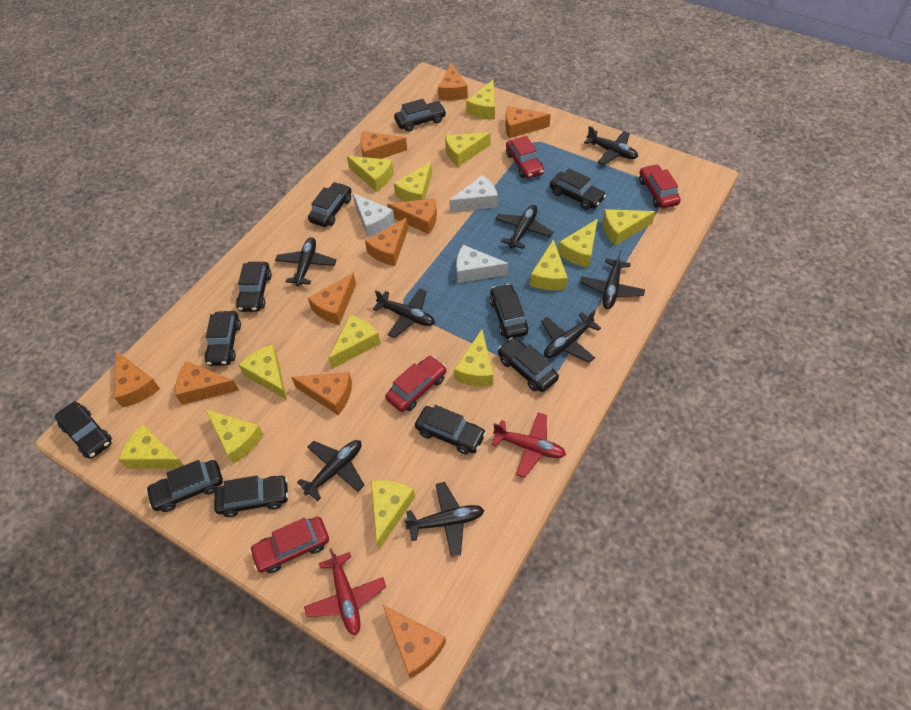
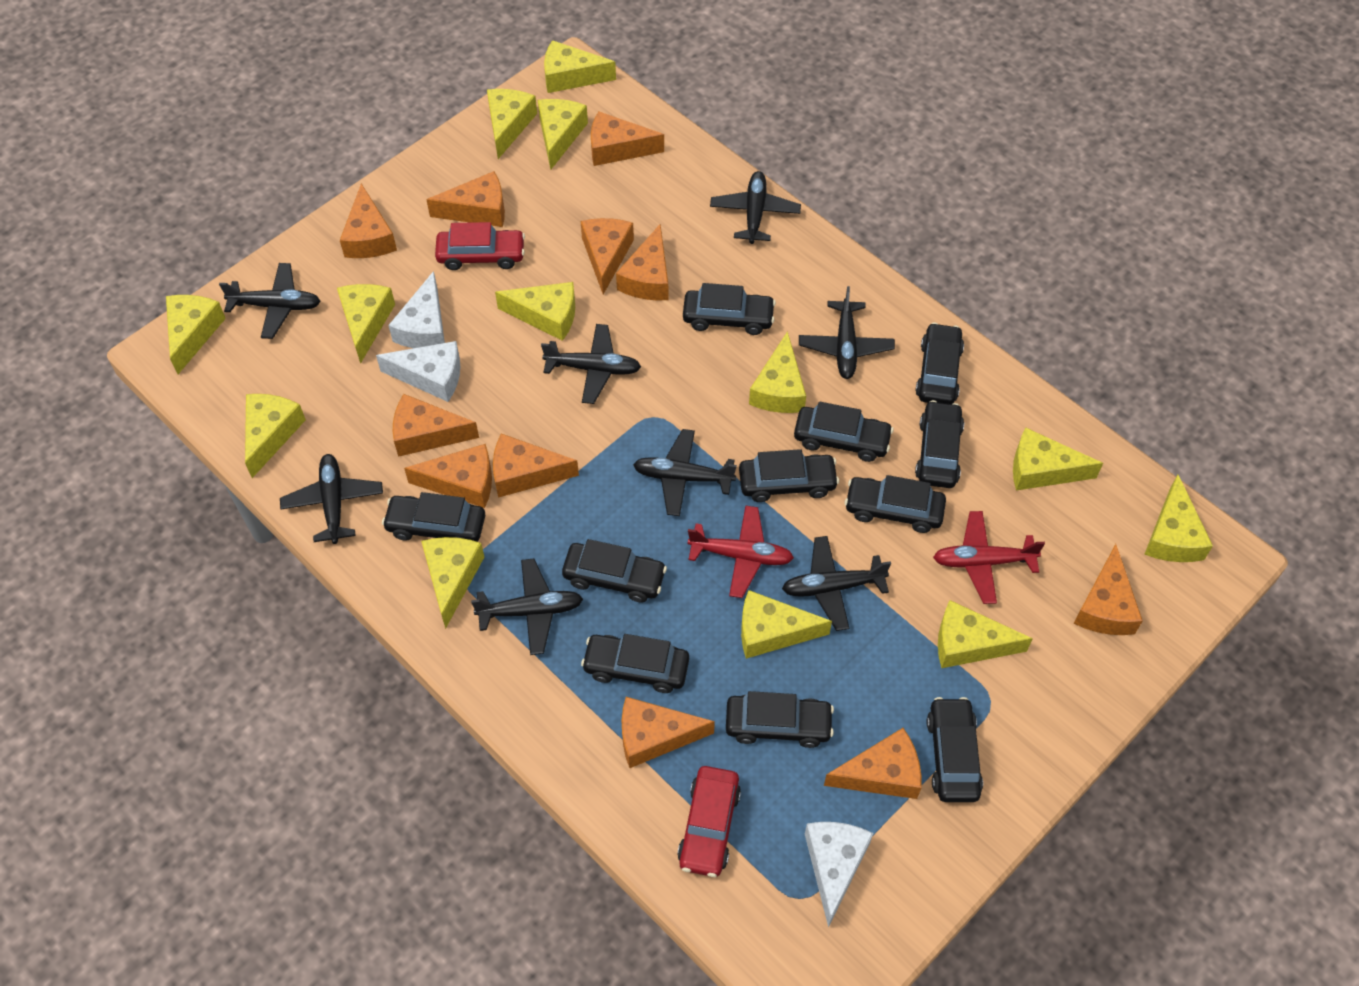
orange cheese: 10 -> 11
red car: 4 -> 2

